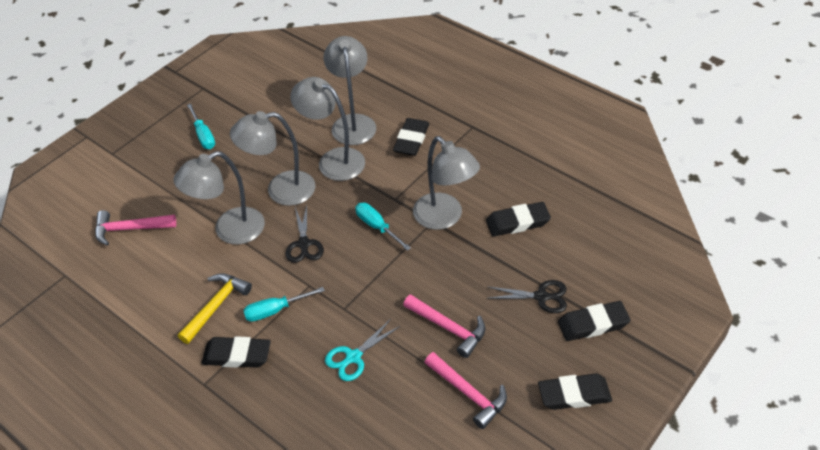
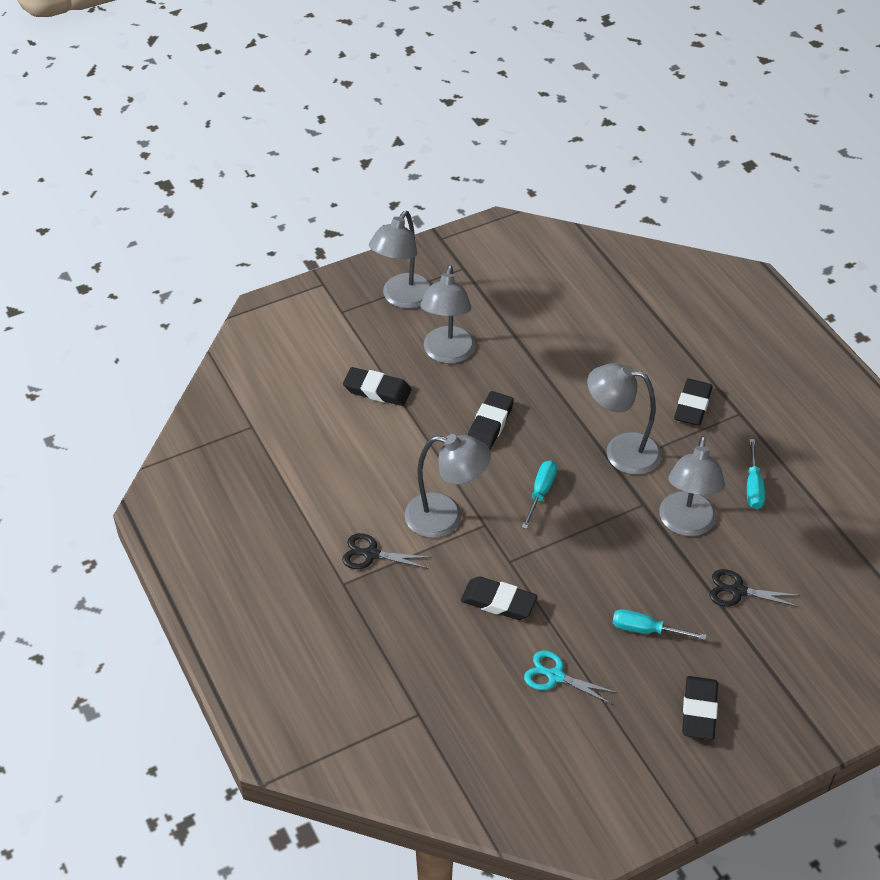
pink hammer: 3 -> 0
yellow hammer: 1 -> 0

